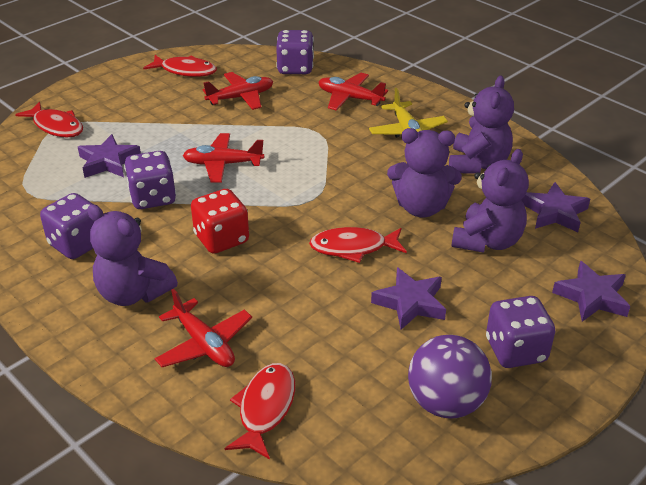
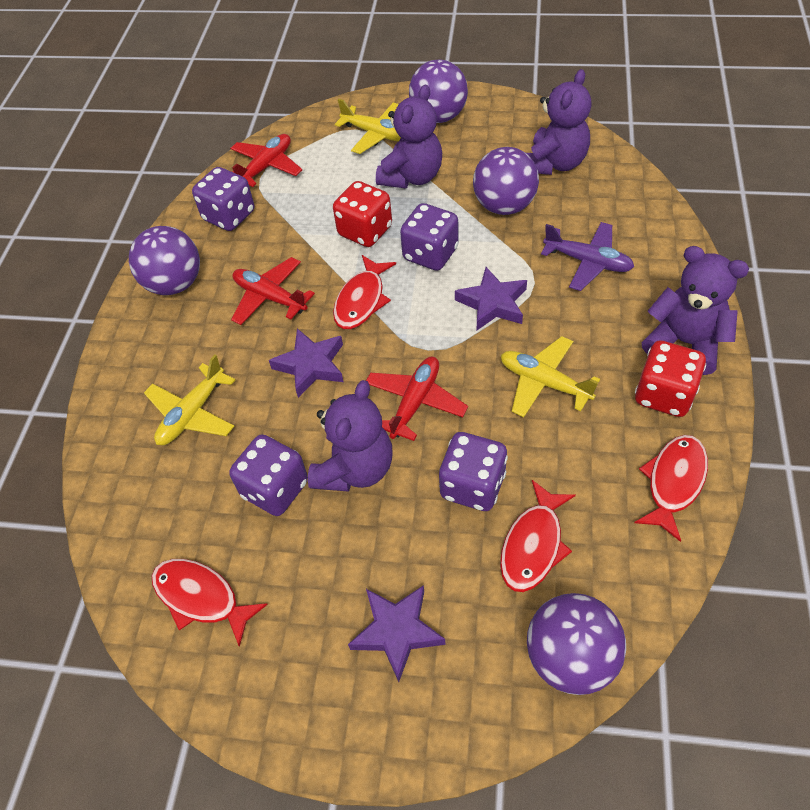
purple ball: 1 -> 4
purple plane: 0 -> 1
purple star: 4 -> 3
red dice: 1 -> 2
red plane: 4 -> 3
yellow plane: 1 -> 3

